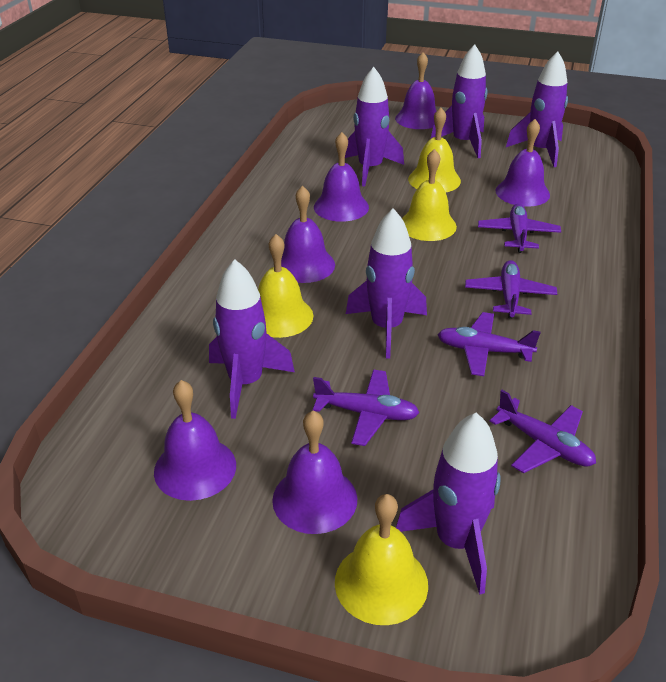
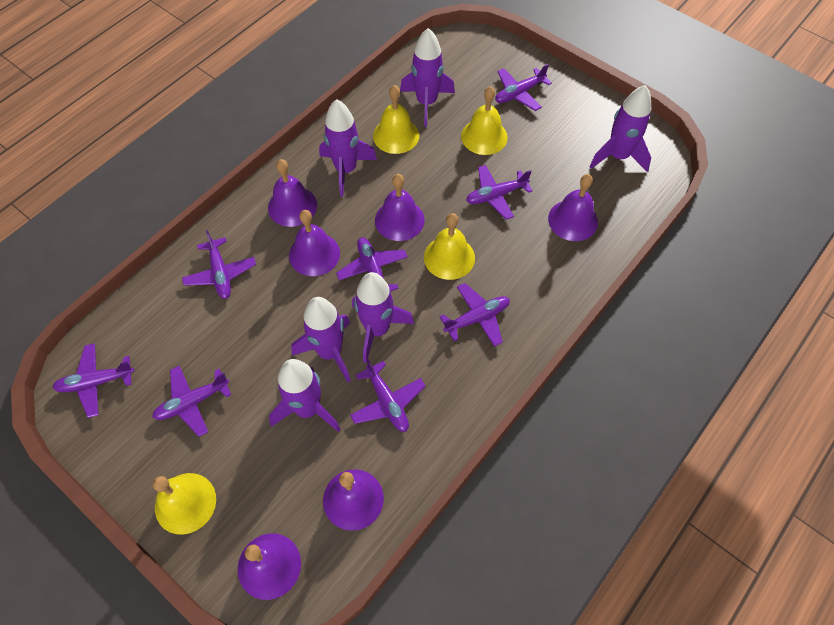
purple plane: 5 -> 8

